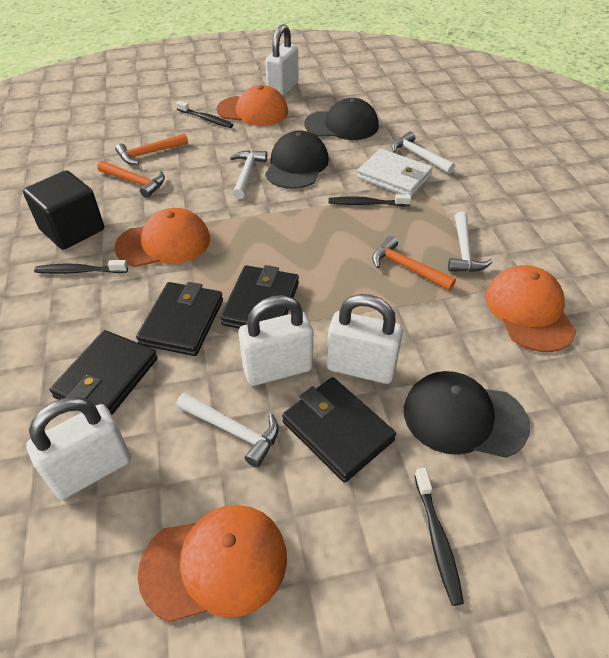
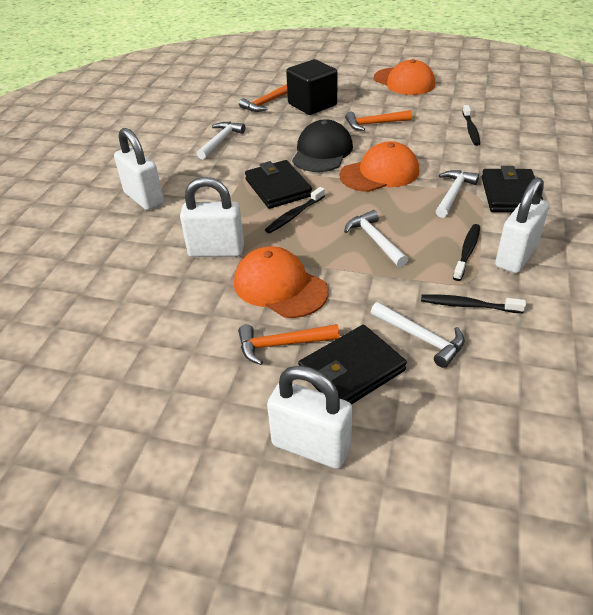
black cap: 3 -> 1
black wallet: 4 -> 3
orange cap: 4 -> 3
white wallet: 1 -> 0

